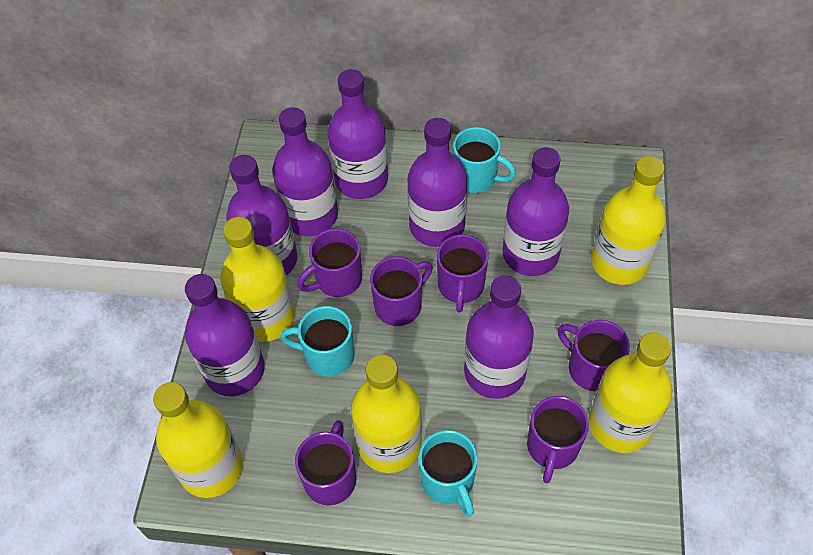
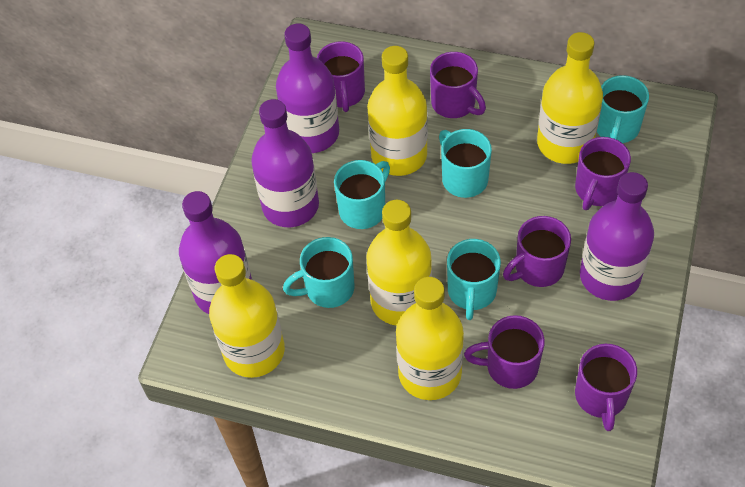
purple bottle: 7 -> 4
turquoise mug: 3 -> 5

